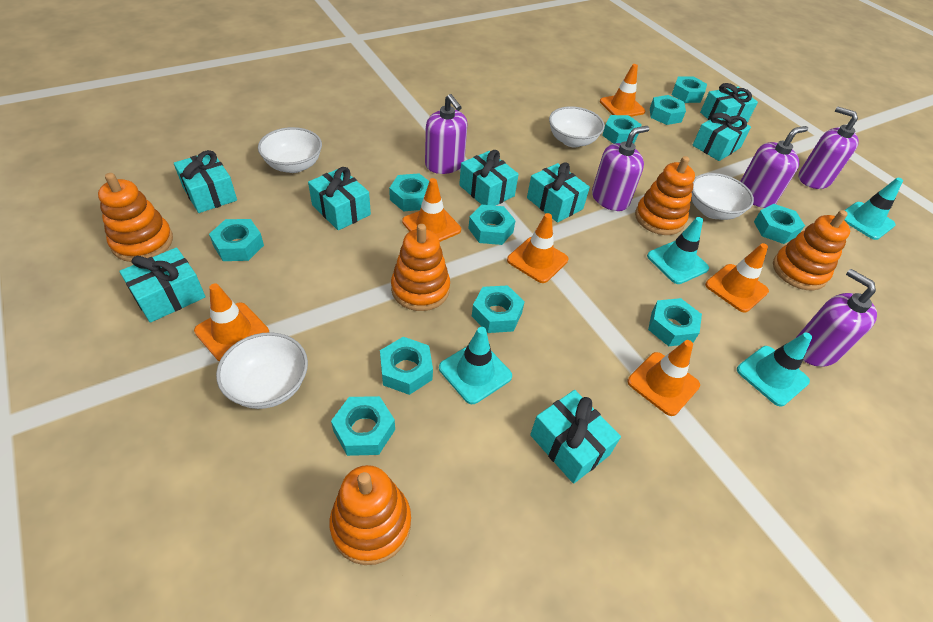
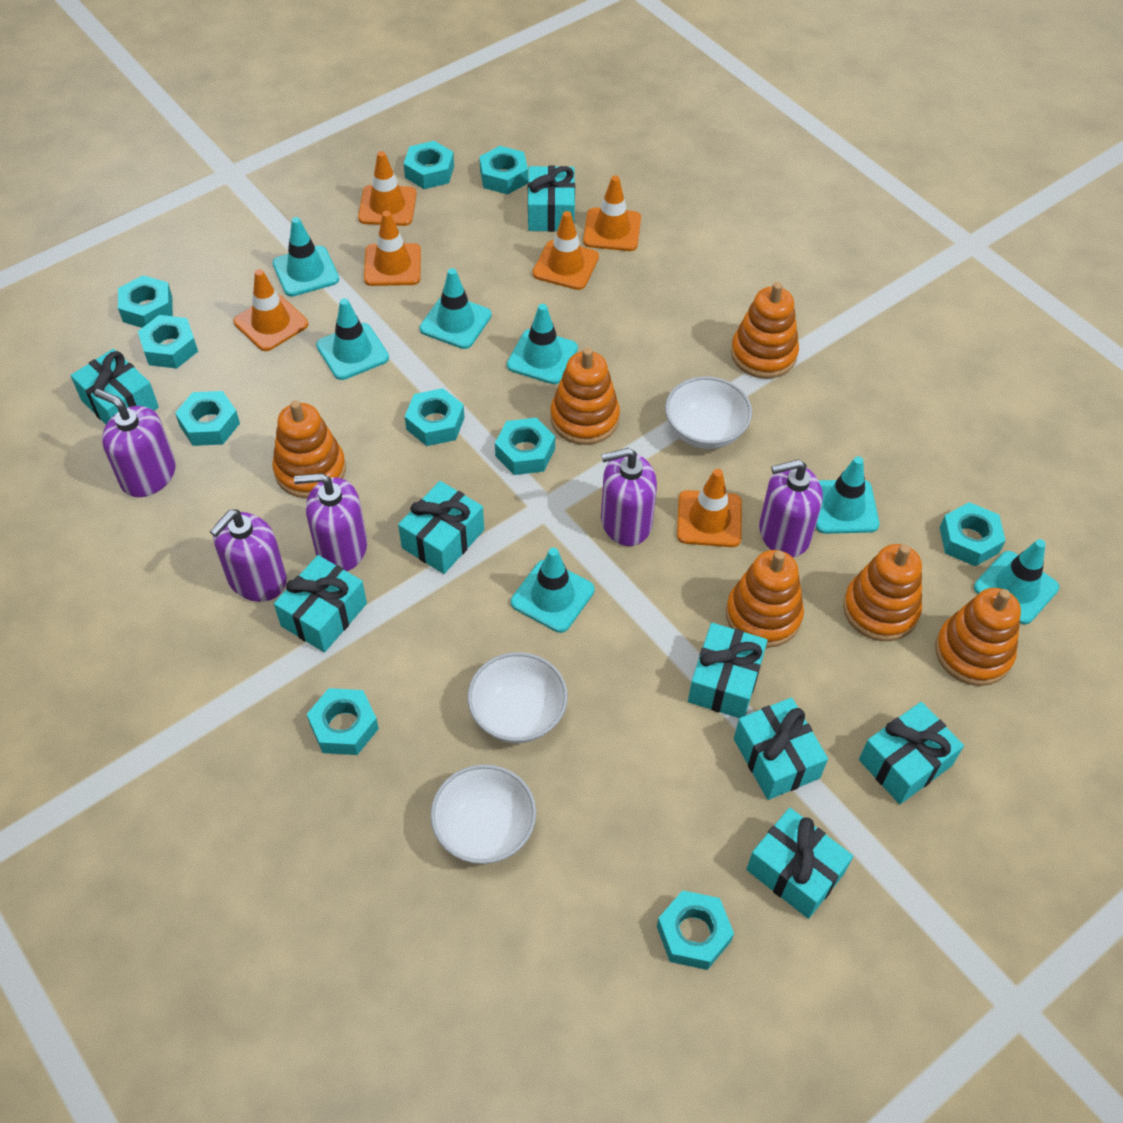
orange stacking toy: 5 -> 6
turquoise nut: 11 -> 10
turquoise traffic cone: 4 -> 7
white bowl: 4 -> 3

